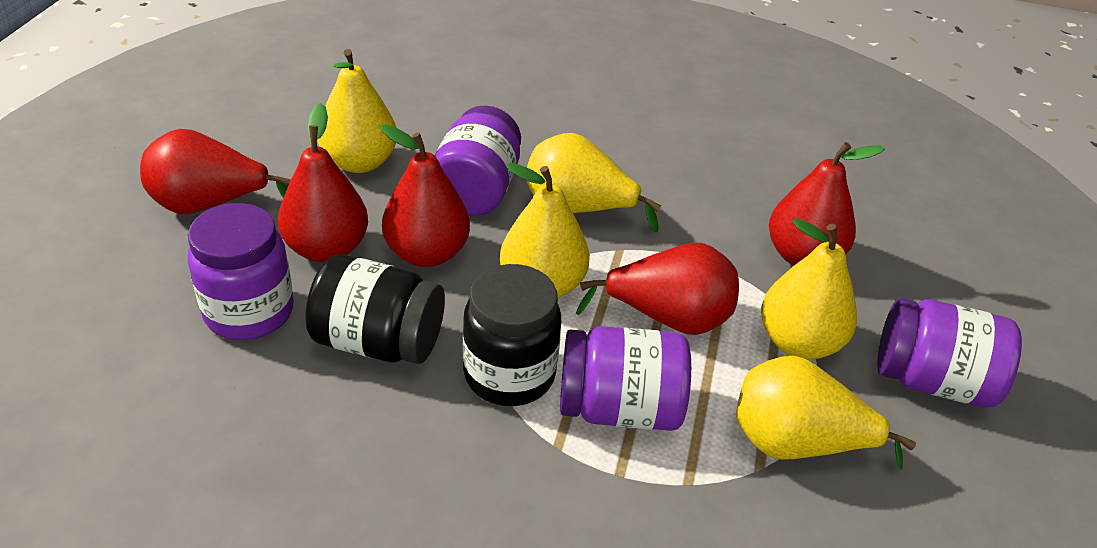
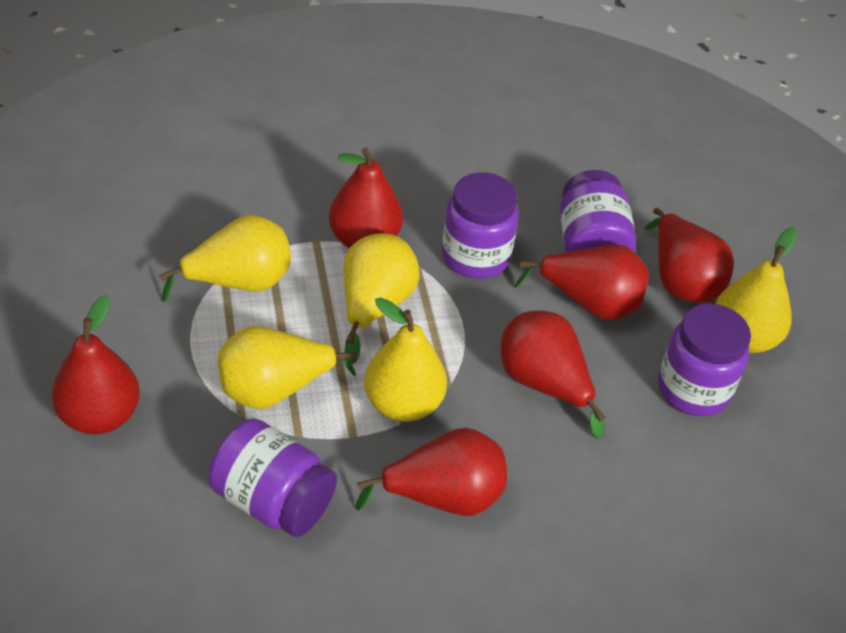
black jar: 2 -> 0
red pear: 5 -> 6

